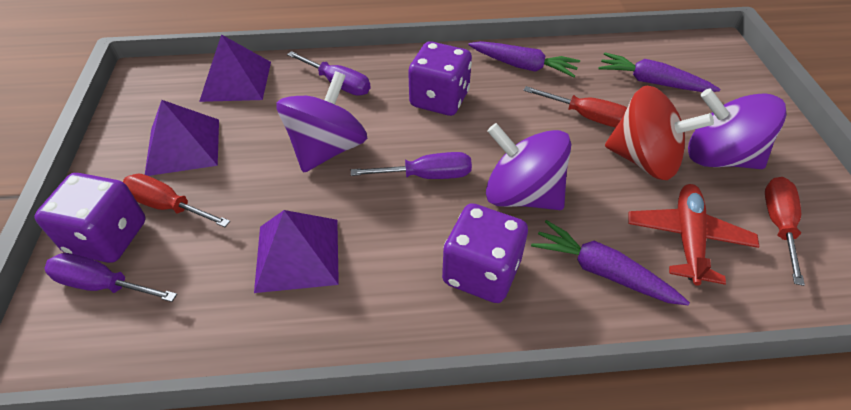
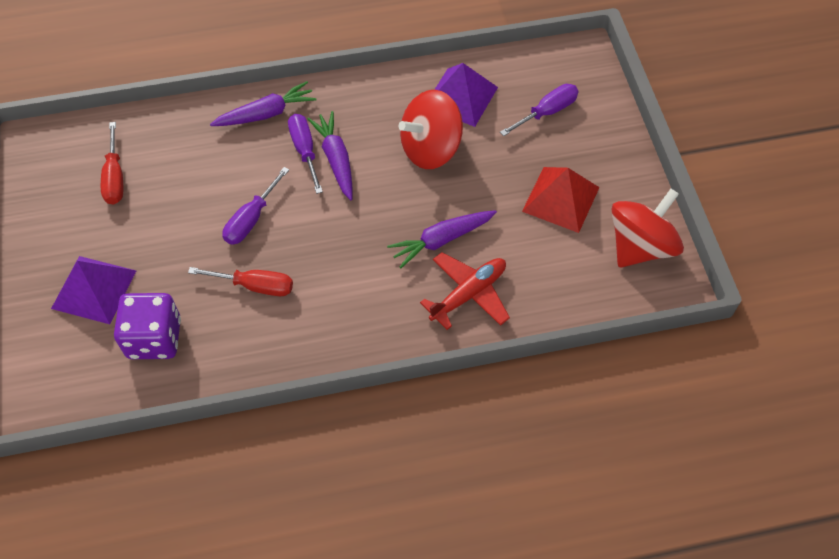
purple dice: 3 -> 1
purple pyramid: 3 -> 2
purple spinning top: 3 -> 0
red pyramid: 0 -> 1
red screwdriver: 3 -> 2
red spinning top: 1 -> 2

